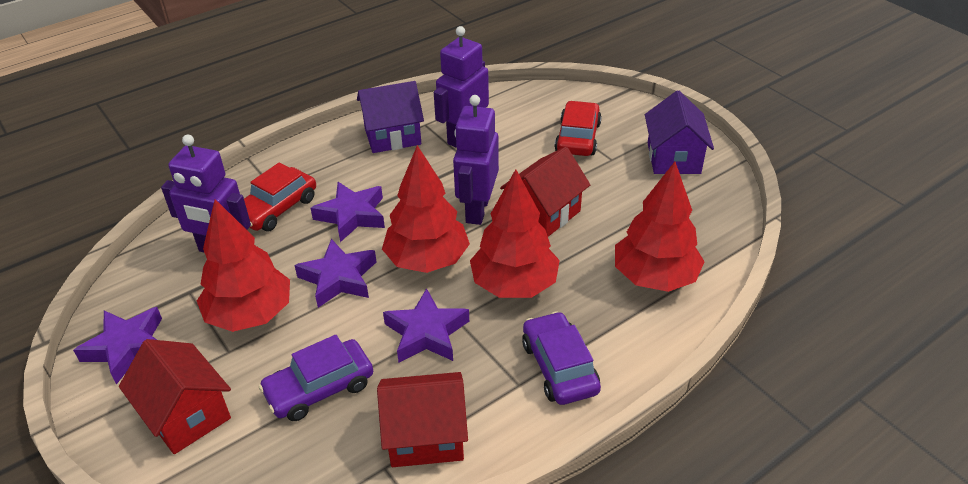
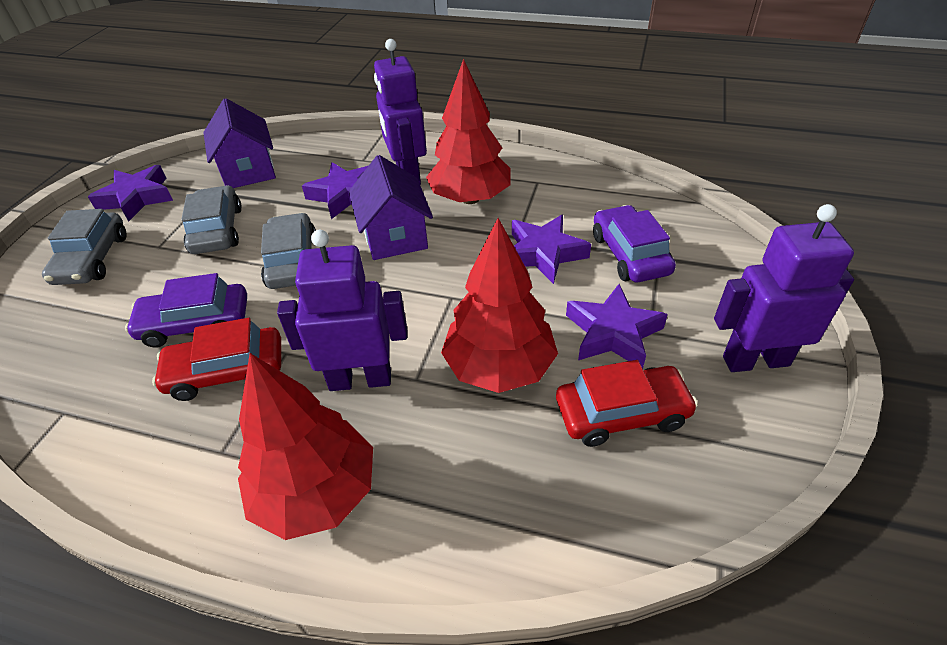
grey car: 0 -> 3
red house: 3 -> 0
red tree: 4 -> 3

